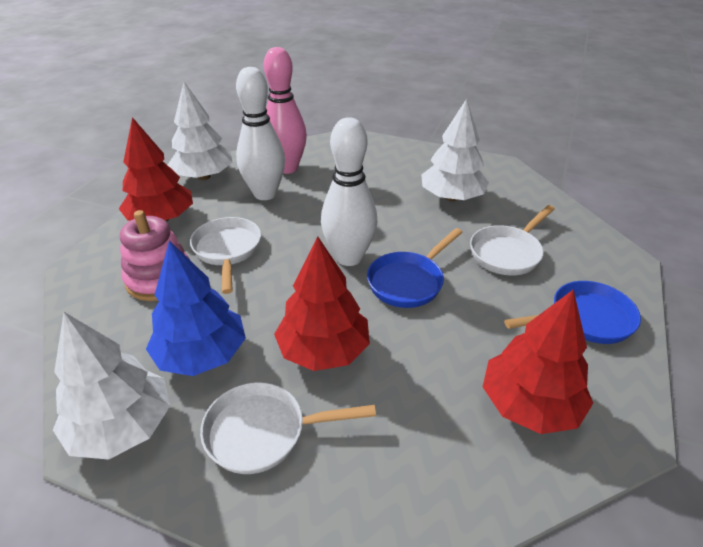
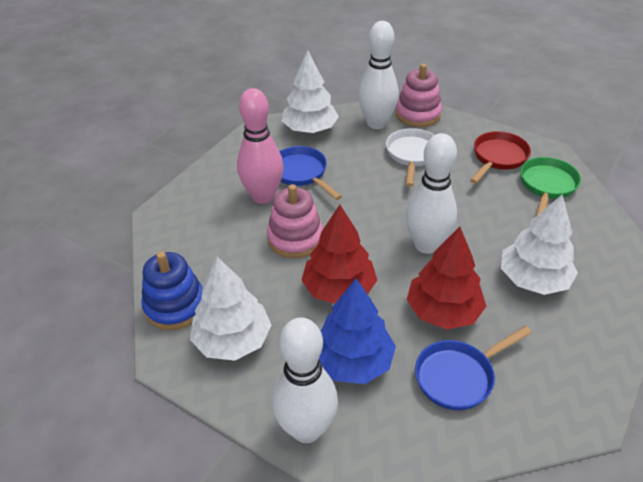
blue stacking toy: 0 -> 1
green pan: 0 -> 1
pink stacking toy: 1 -> 2
red pan: 0 -> 1
red tree: 3 -> 2
white bowling pin: 2 -> 3
white pan: 3 -> 1

